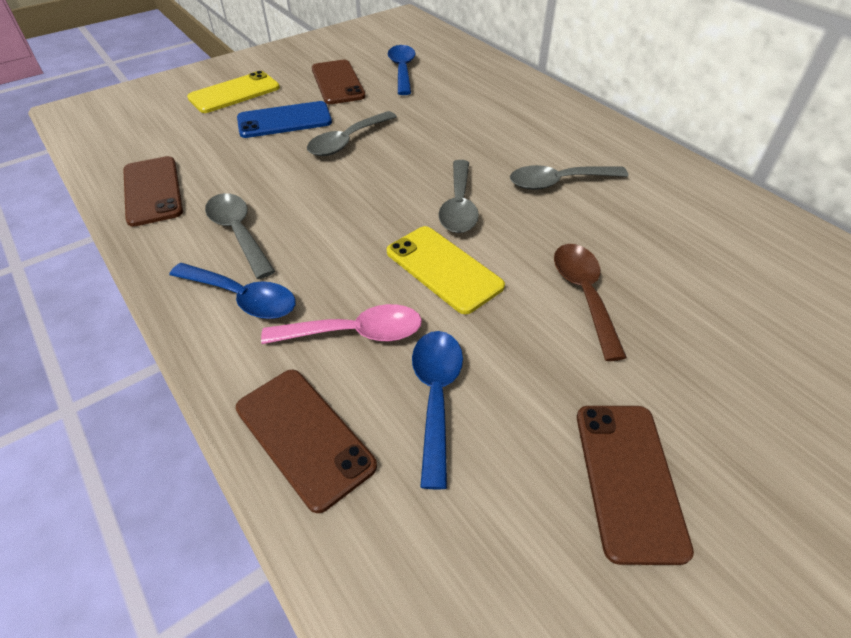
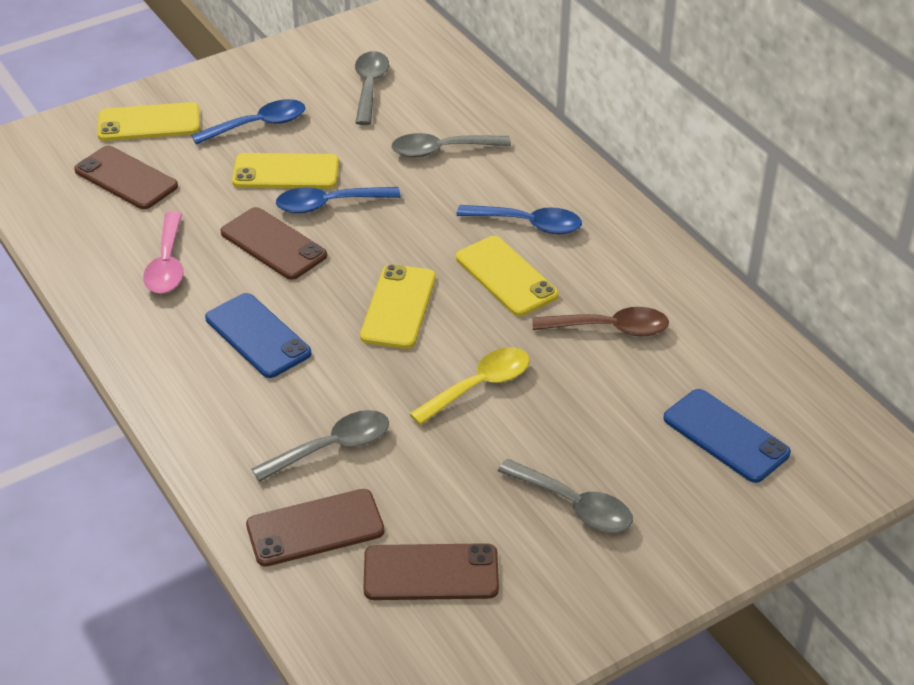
blue phone: 1 -> 2
yellow phone: 2 -> 4
yellow spoon: 0 -> 1

